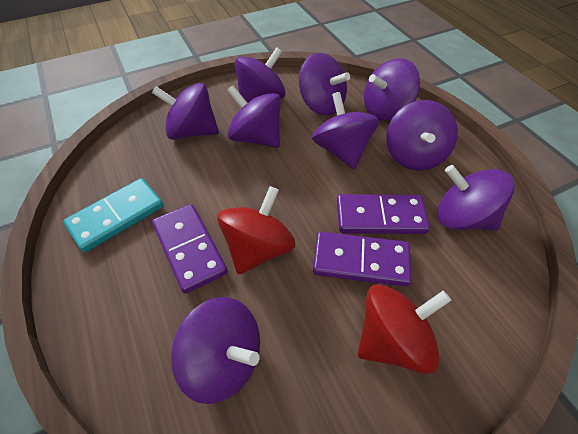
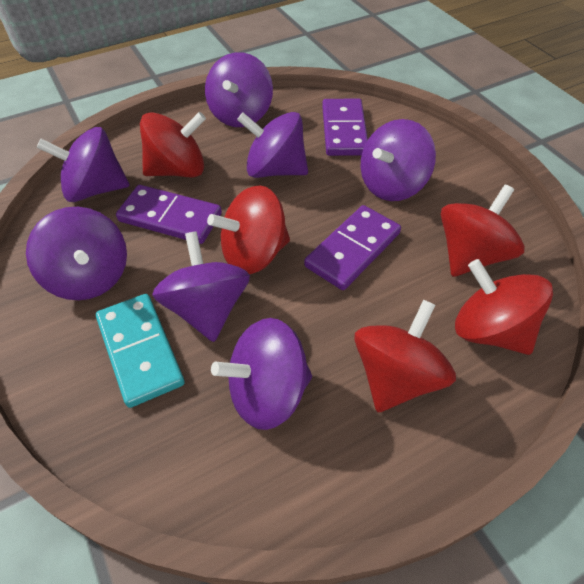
purple spinning top: 9 -> 7
red spinning top: 2 -> 5

